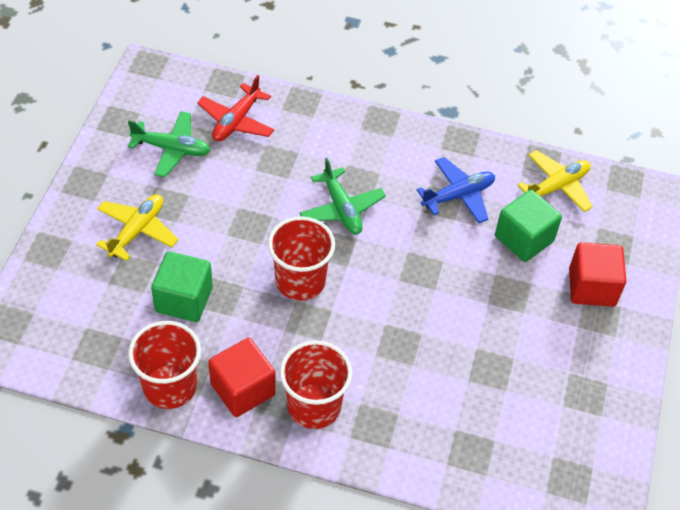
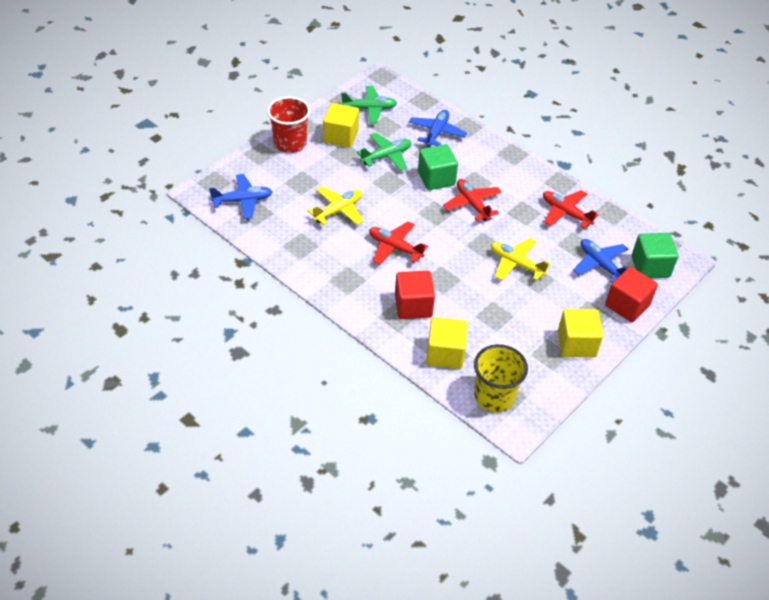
blue plane: 1 -> 3
red cup: 3 -> 1
red plane: 1 -> 3
yellow cube: 0 -> 3
yellow cup: 0 -> 1

